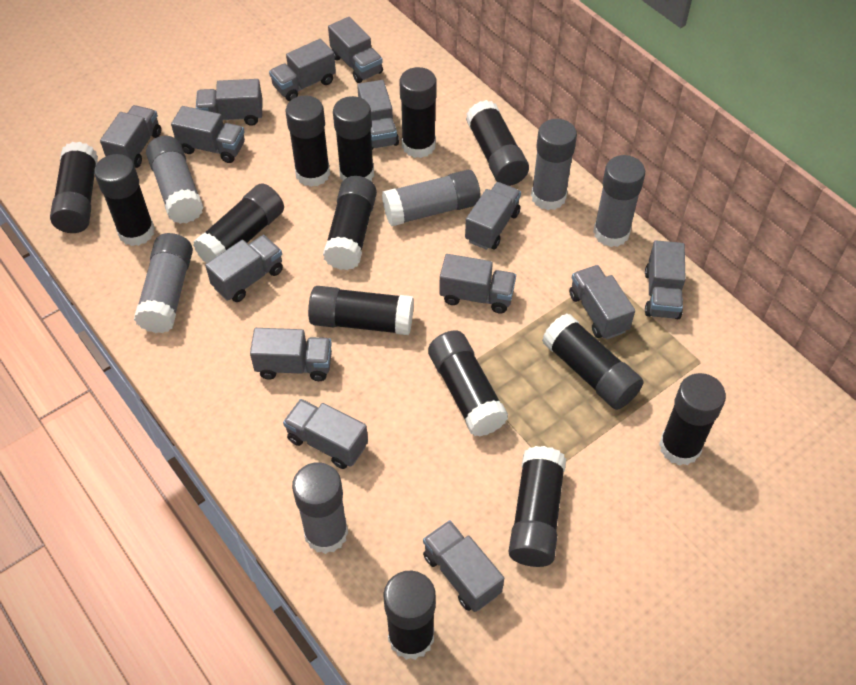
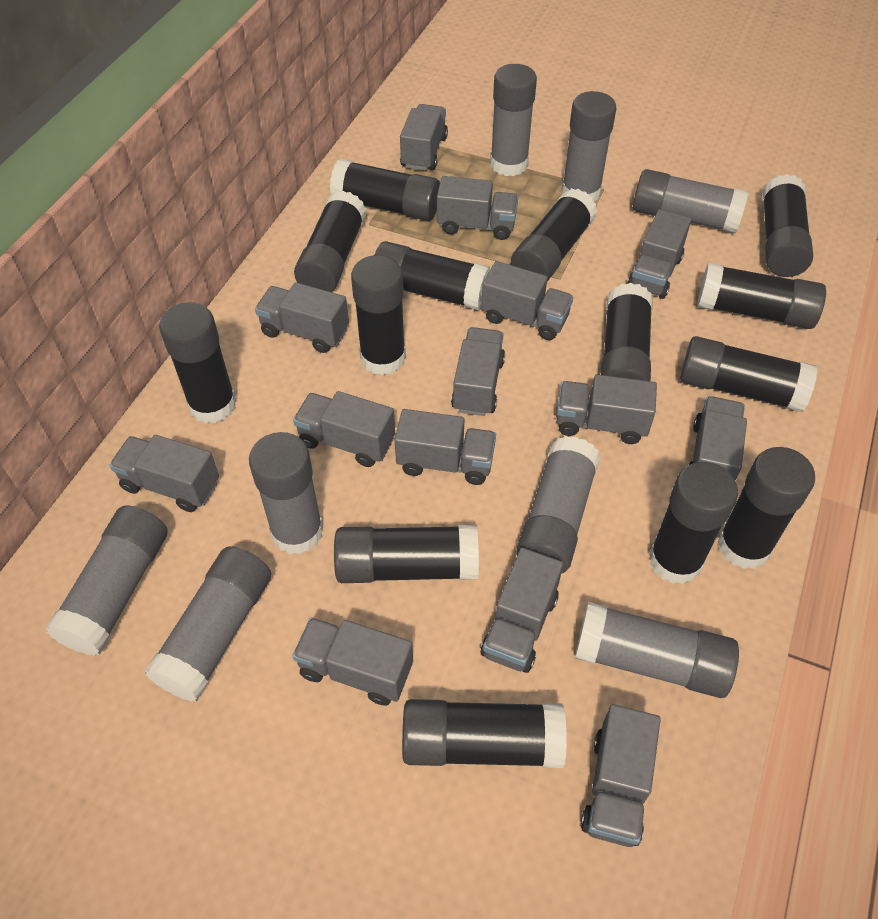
grey glue stick: 6 -> 8

